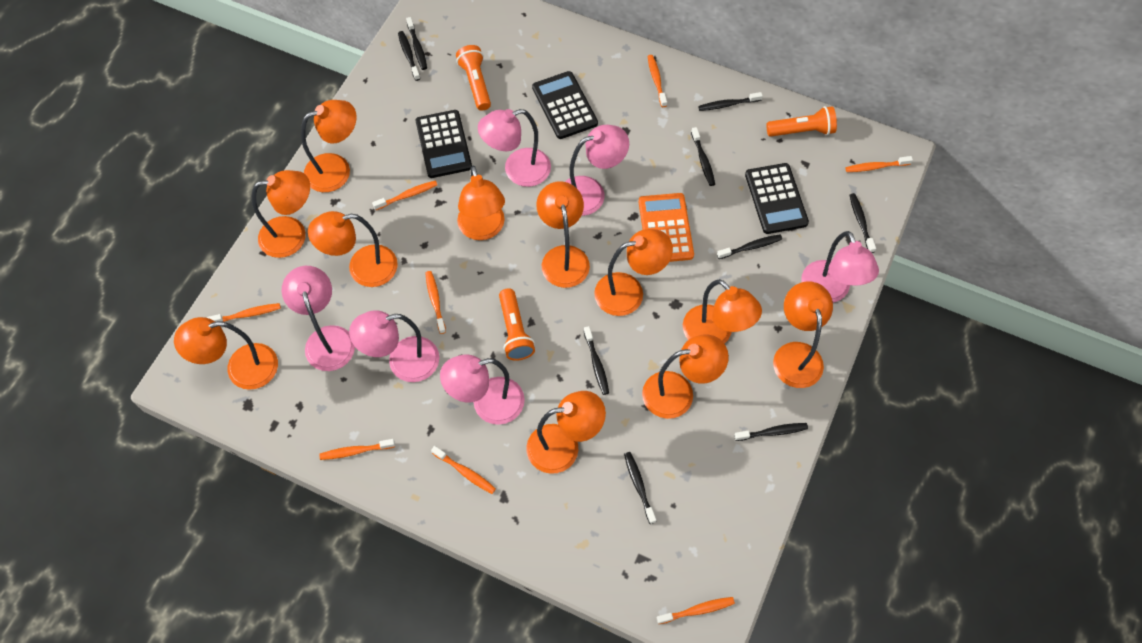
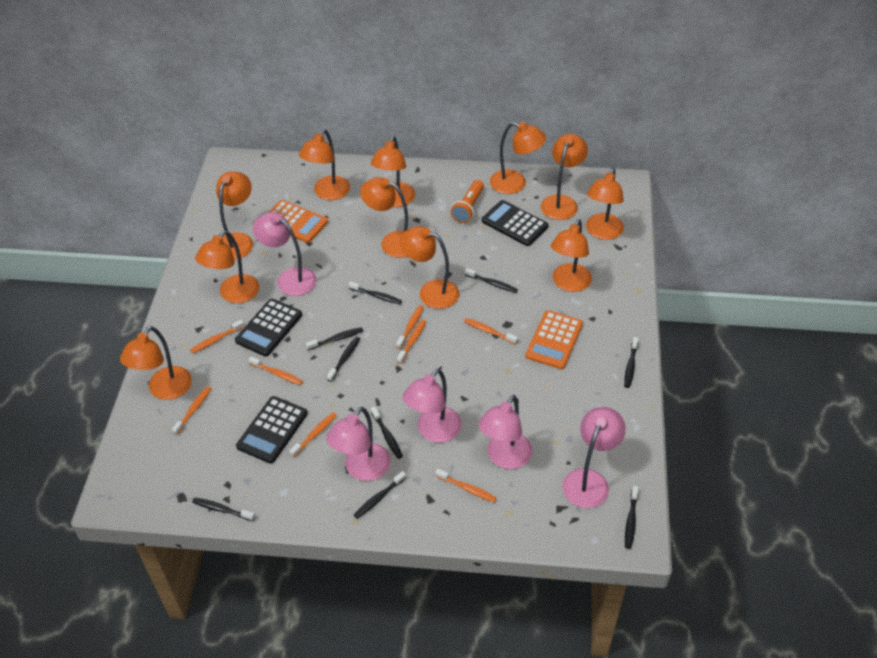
orange calculator: 1 -> 2
orange flashlight: 3 -> 1
pink lamp: 6 -> 5

